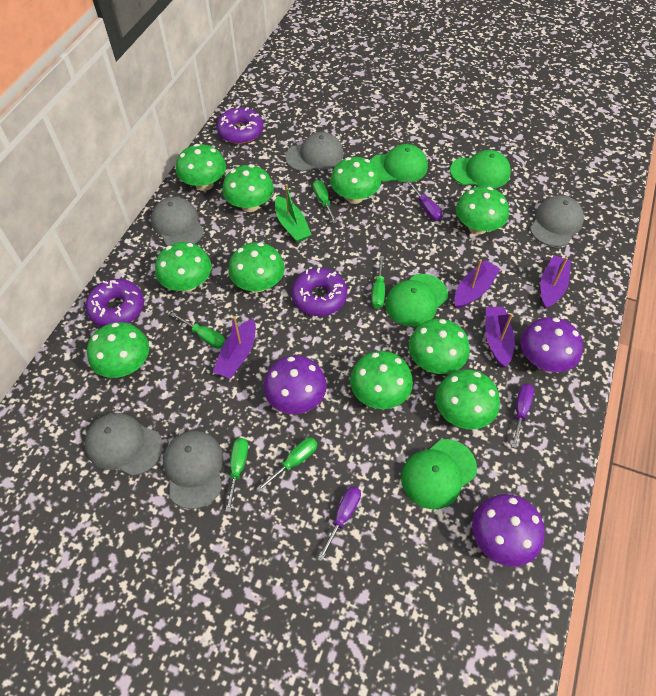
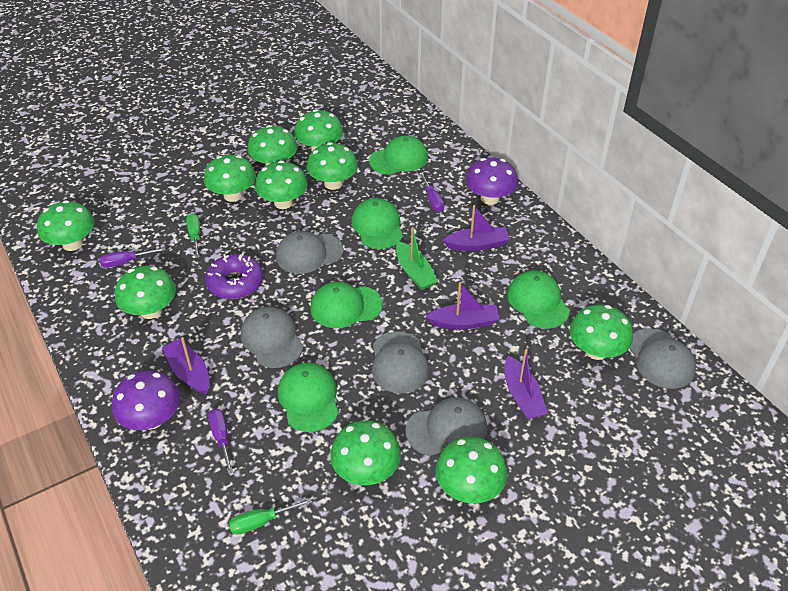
green cap: 4 -> 5
green screwdriver: 5 -> 2
purple donut: 3 -> 1
purple mushroom: 3 -> 2

